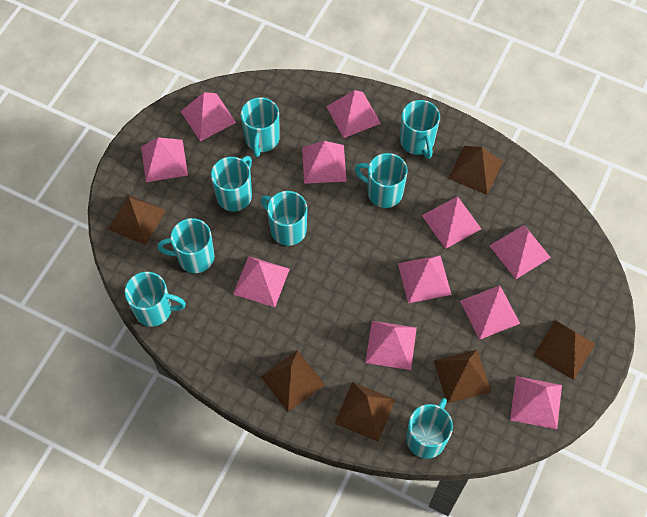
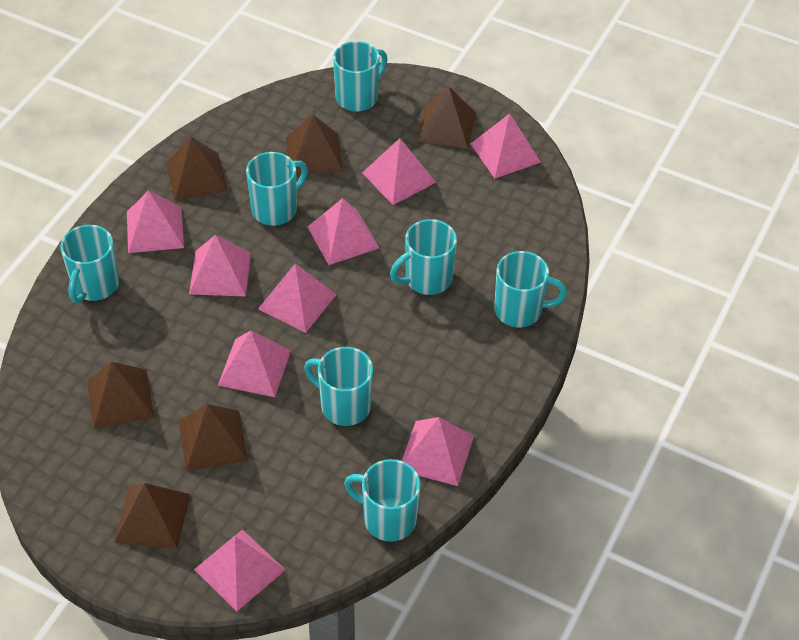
pink pyramid: 11 -> 9
turquoise mug: 8 -> 7

